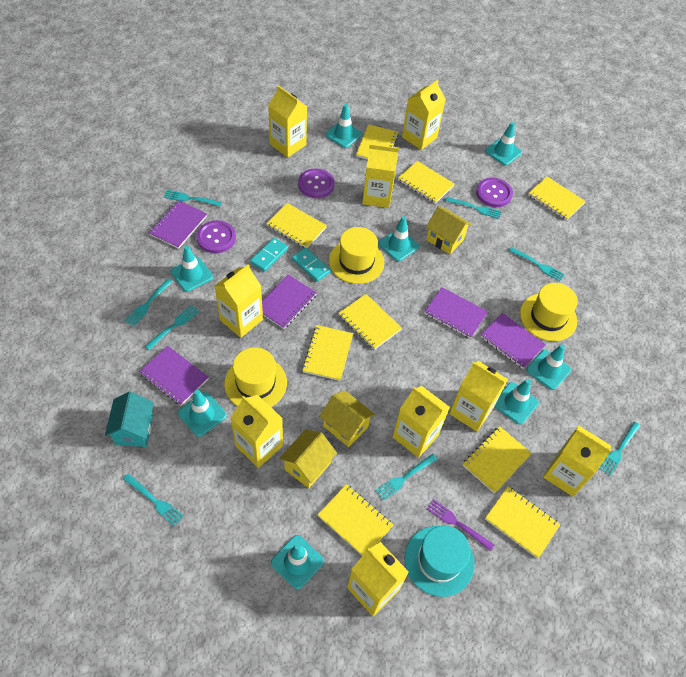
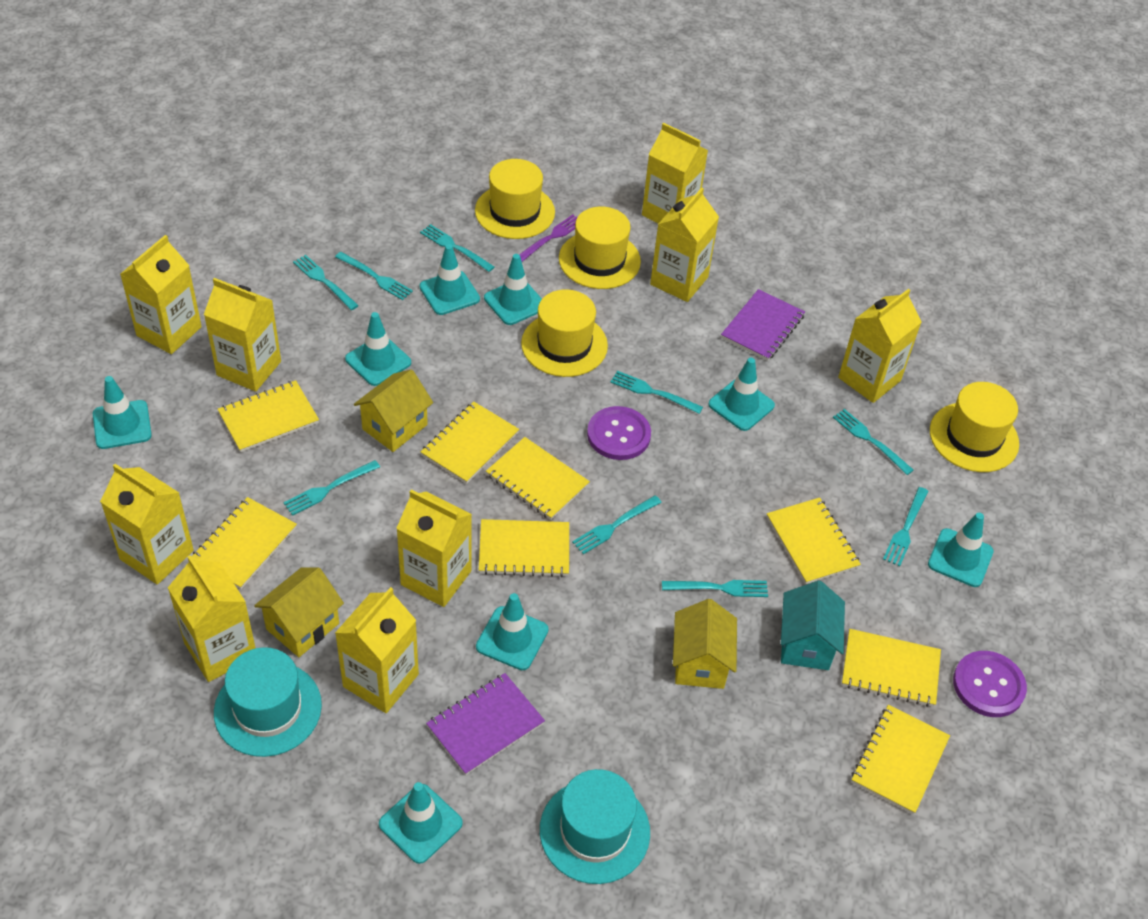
purple button: 3 -> 2
purple notebook: 5 -> 2
turquoise domino: 2 -> 0
turquoise fork: 8 -> 9
turquoise hat: 1 -> 2
yellow hat: 3 -> 4
yellow notebook: 9 -> 8

